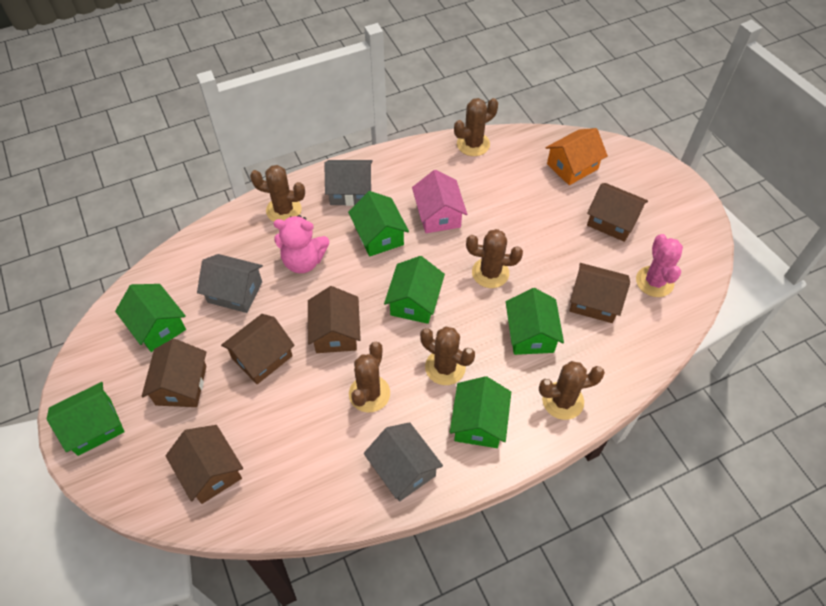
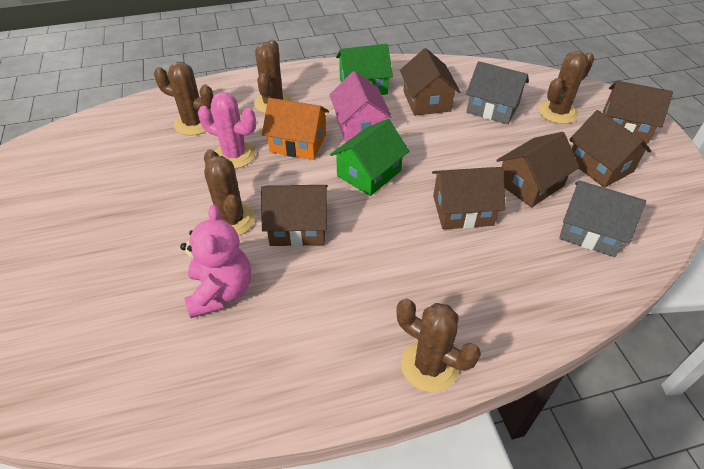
brown cactus: 6 -> 5
green house: 6 -> 2
grey house: 3 -> 2

